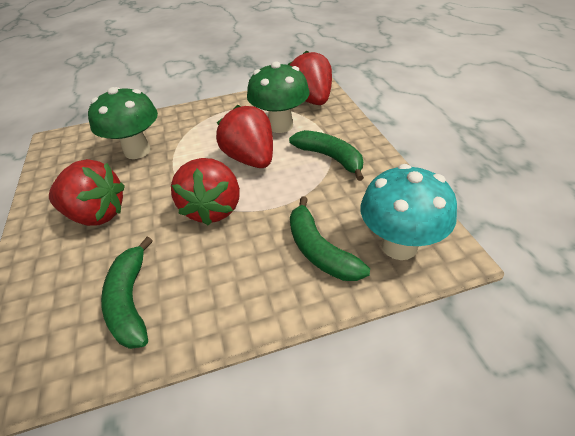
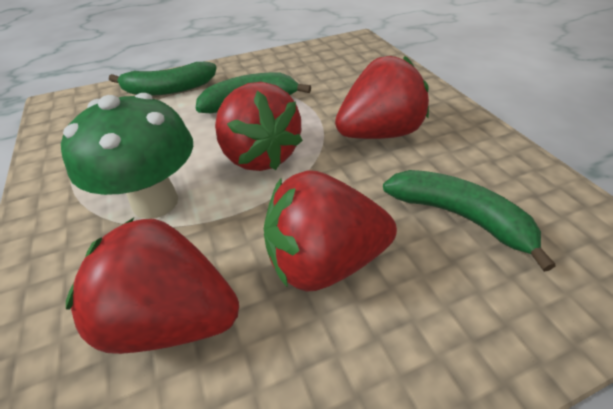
green mushroom: 2 -> 1
turquoise mushroom: 1 -> 0

